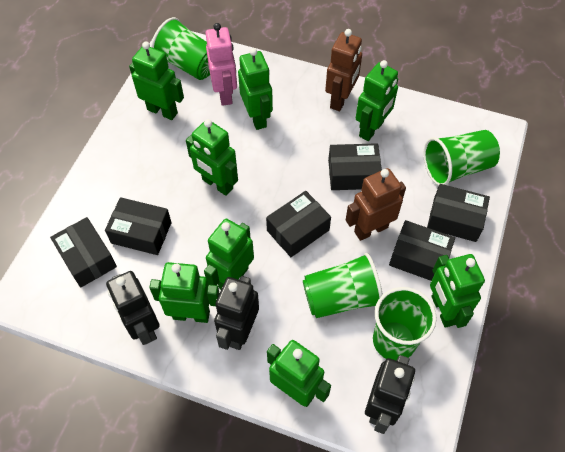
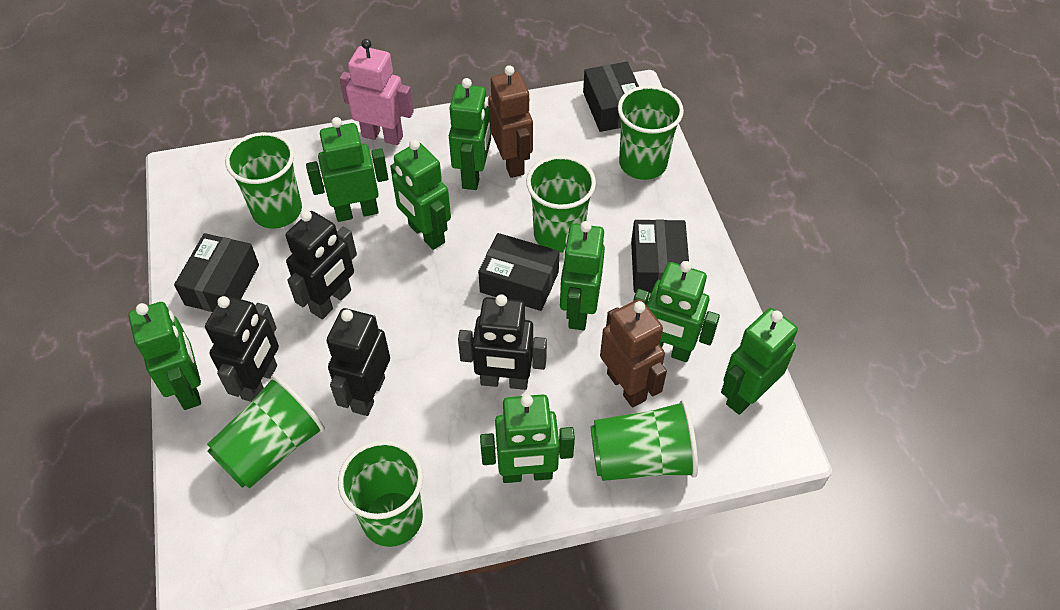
black box: 6 -> 4
black robot: 3 -> 4
green cup: 4 -> 6

